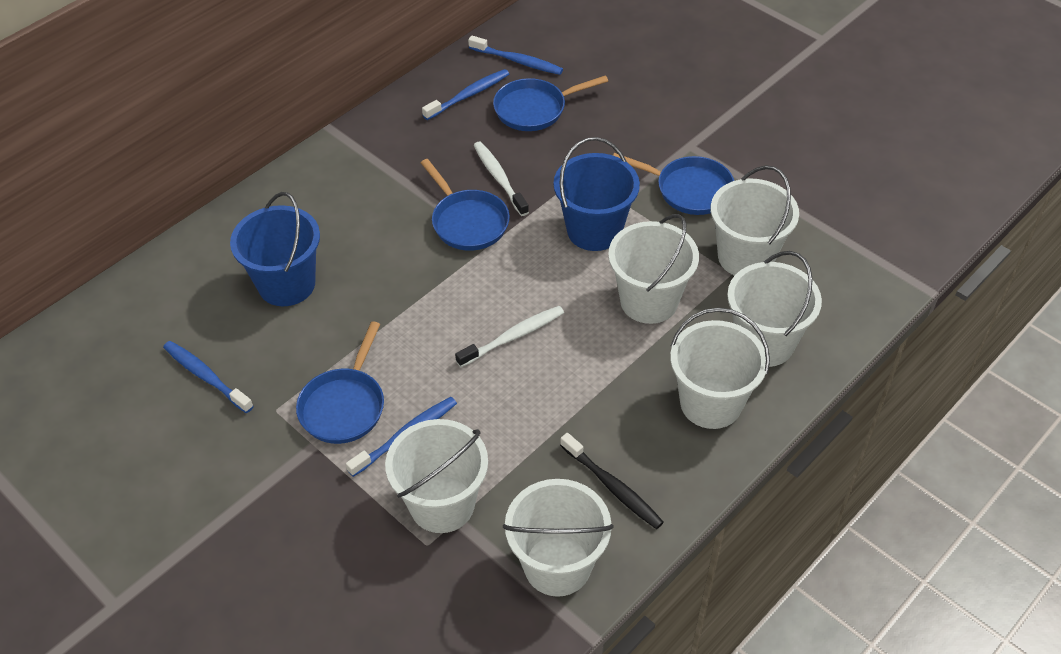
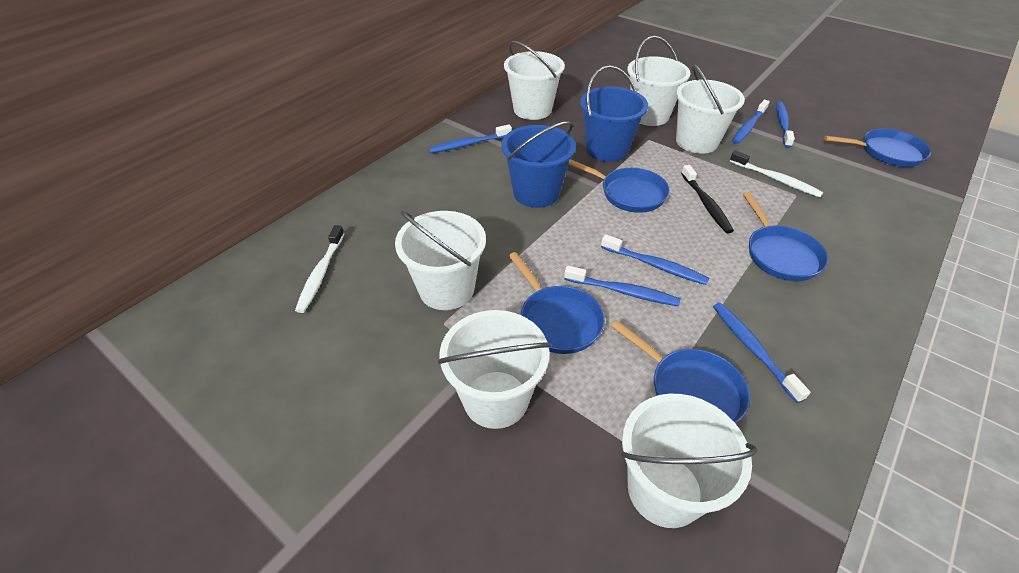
blue pan: 4 -> 5
blue toothbrush: 4 -> 6

